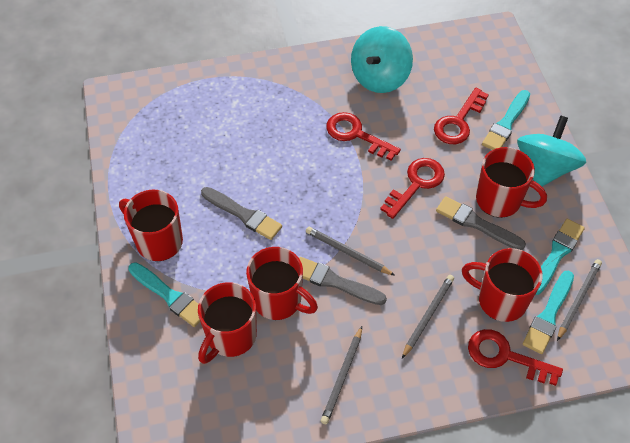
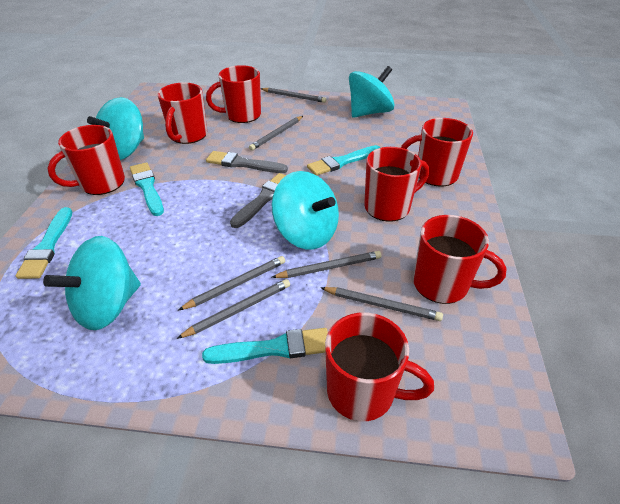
grey brush: 3 -> 2
grey pencil: 4 -> 6
red key: 4 -> 0
red mug: 5 -> 7
turquoise spinning top: 2 -> 4

